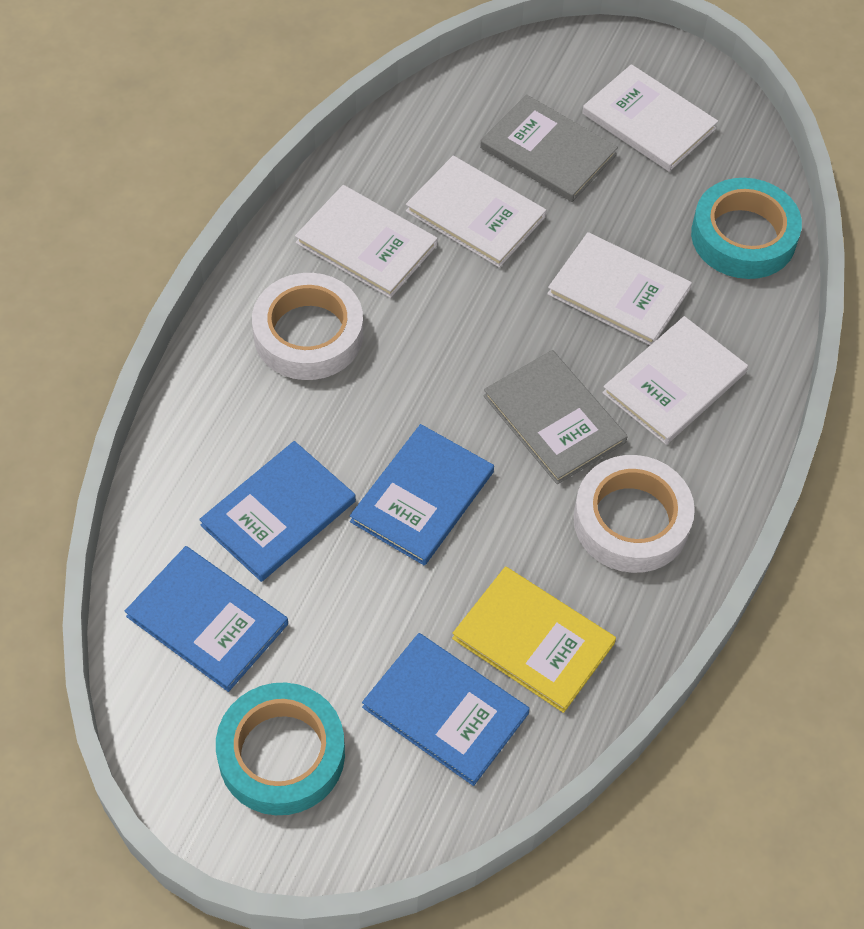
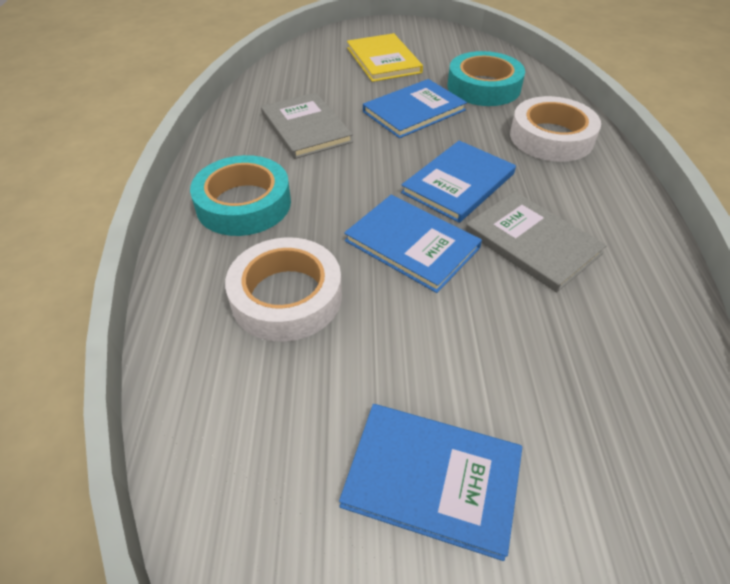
white book: 5 -> 0

